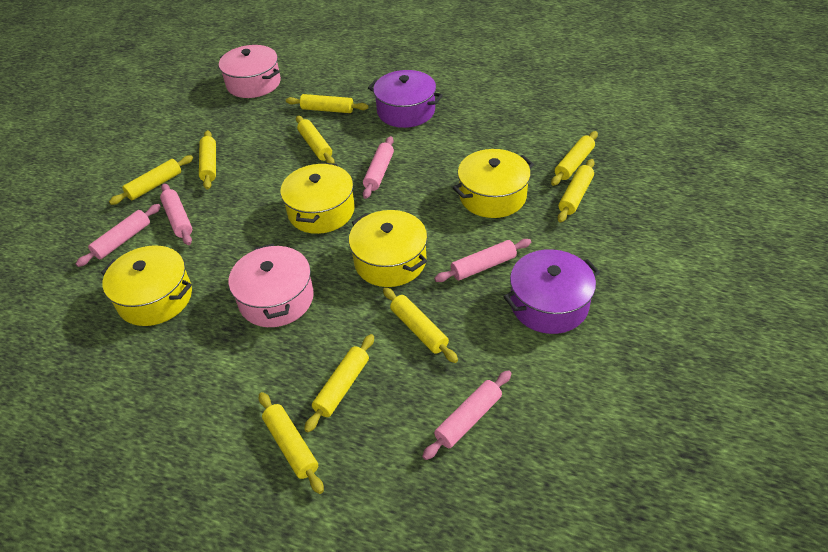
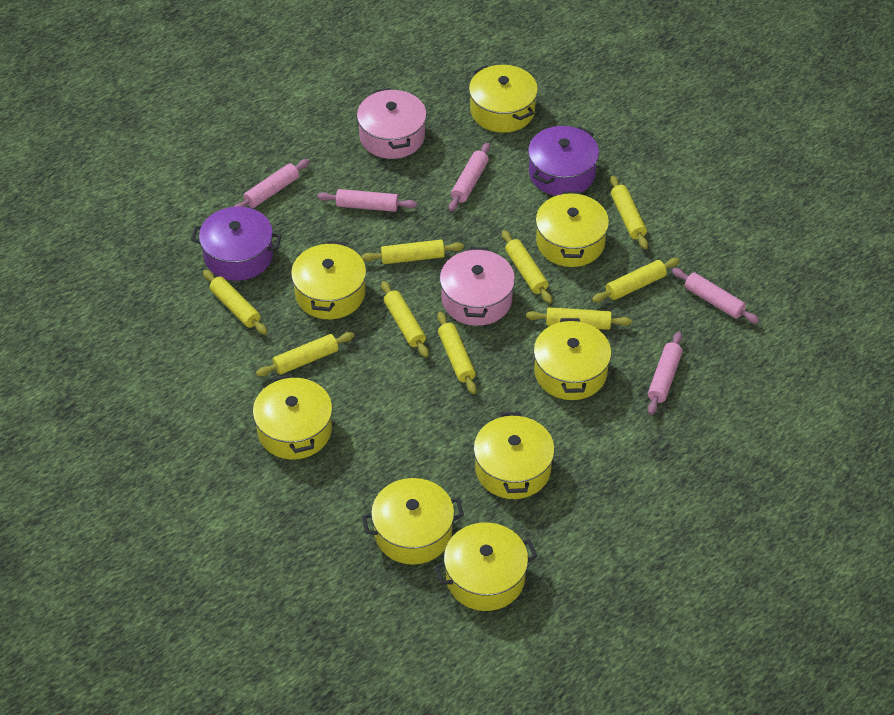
yellow pot: 4 -> 8

